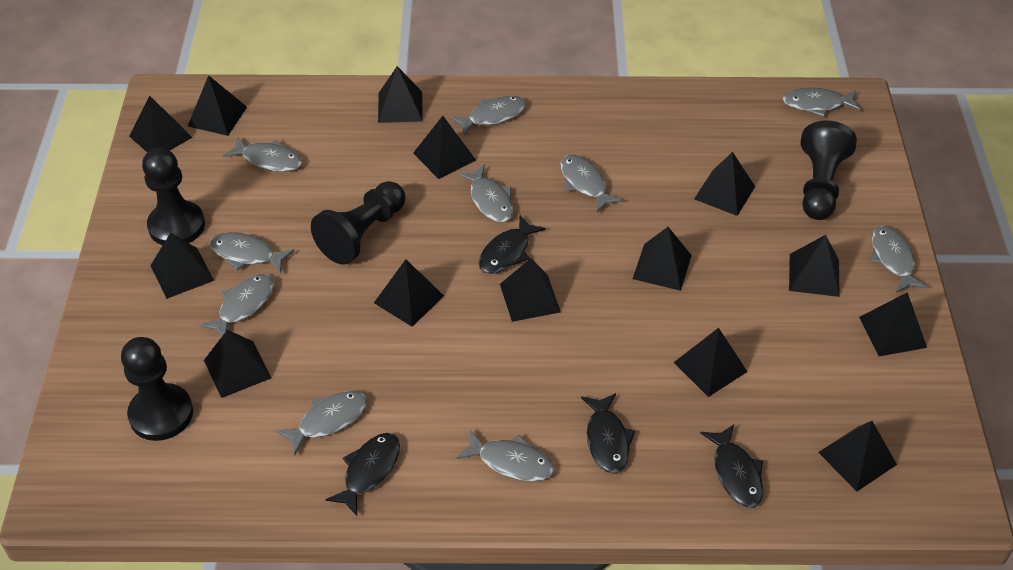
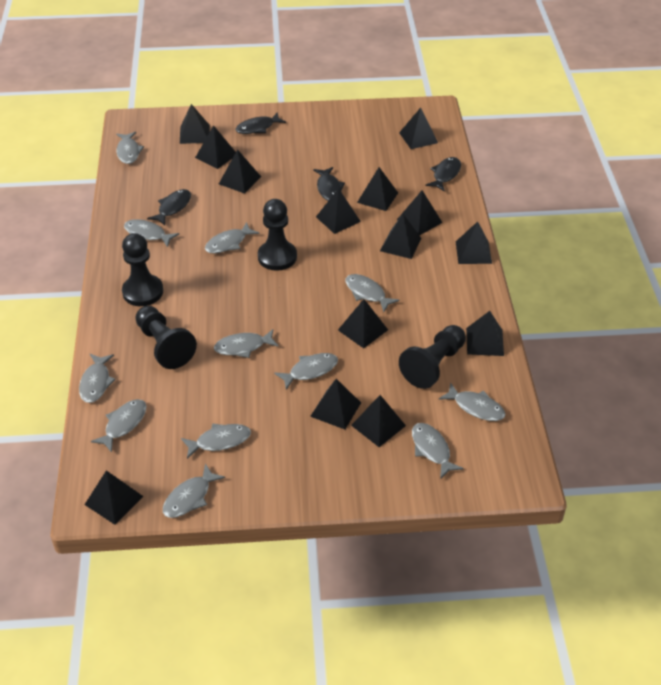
grey fish: 10 -> 12

